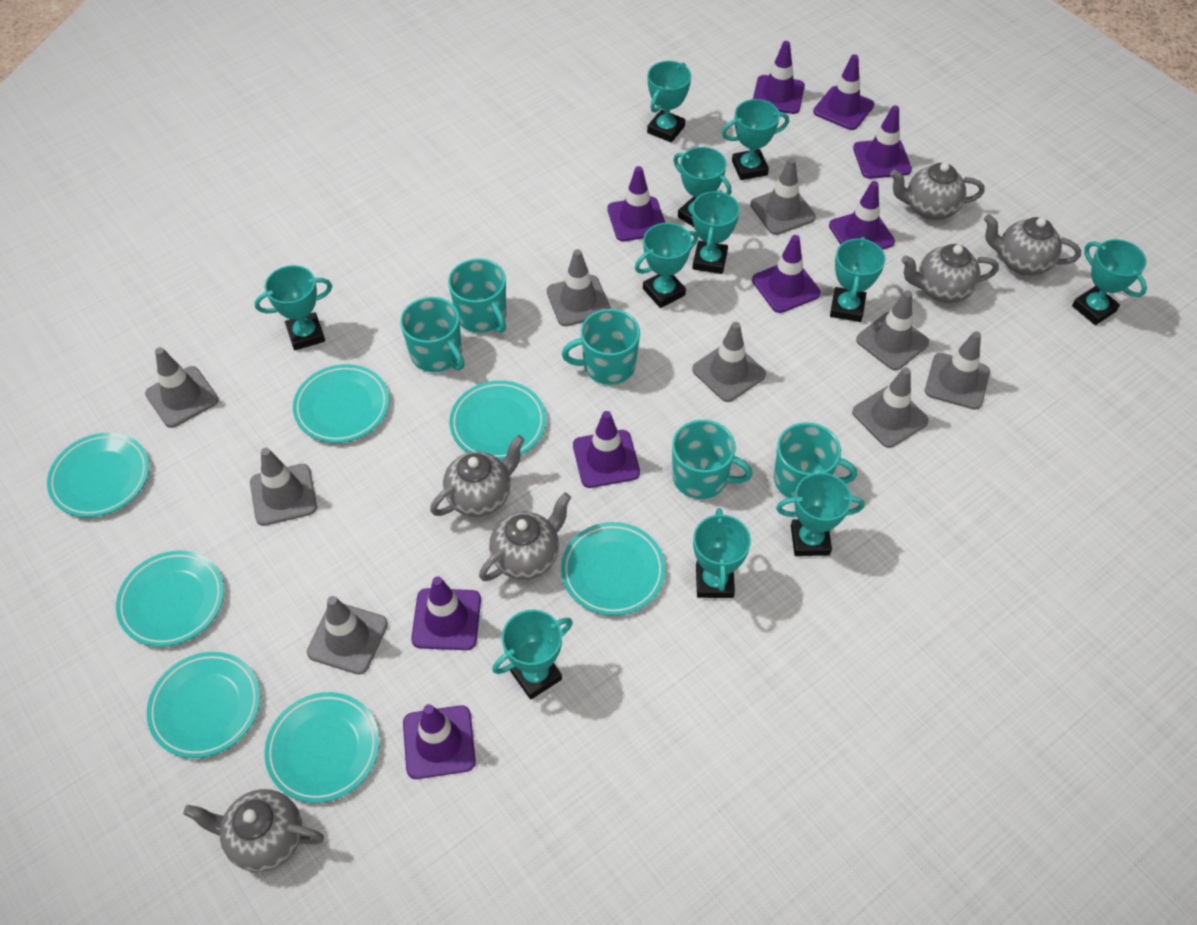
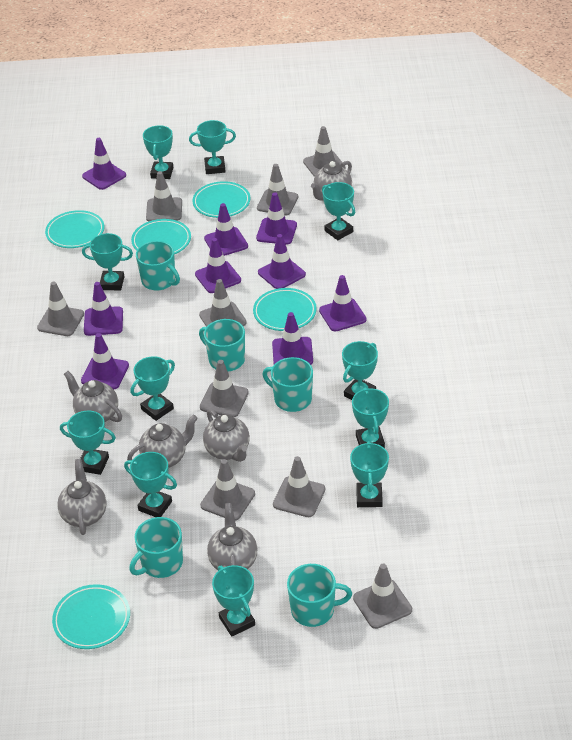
turquoise plate: 7 -> 5

